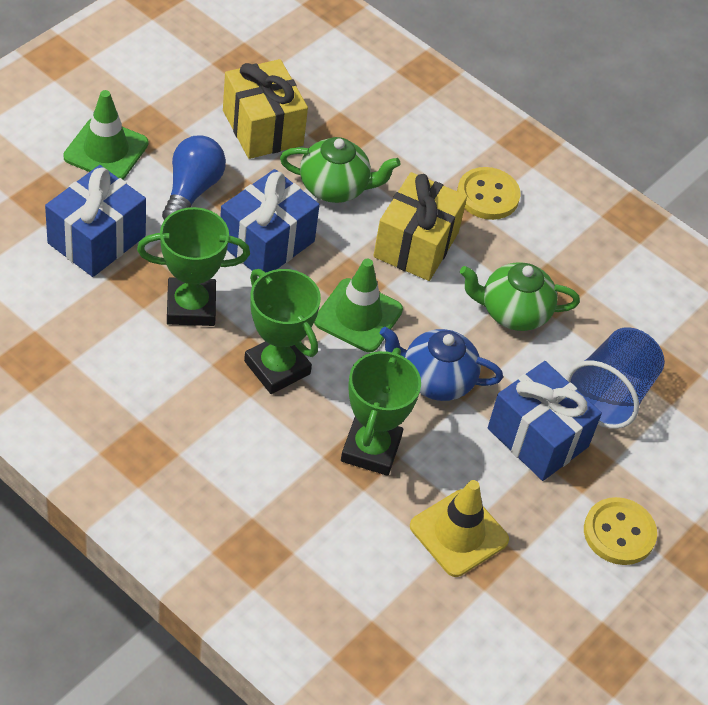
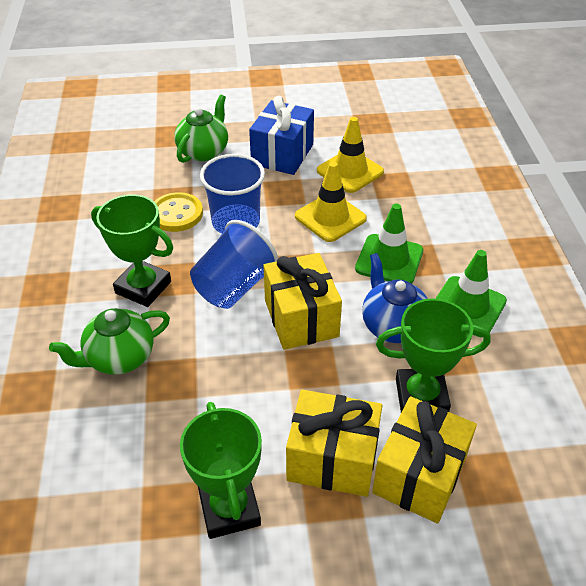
blue cup: 1 -> 2
blue gift: 3 -> 1
blue light bulb: 1 -> 0
yellow button: 2 -> 1
yellow gift: 2 -> 3
yellow traffic cone: 1 -> 2

